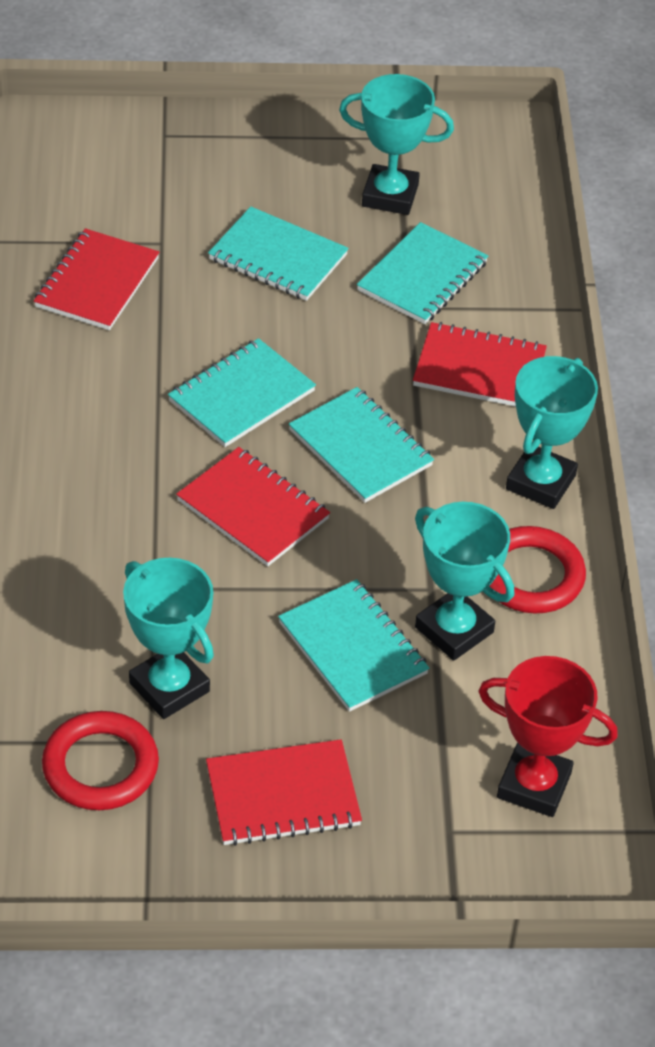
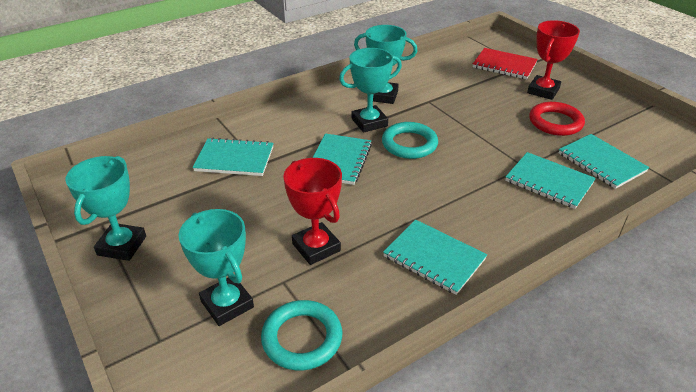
red notebook: 4 -> 1
red ring: 2 -> 1
red trophy: 1 -> 2
turquoise ring: 0 -> 2

